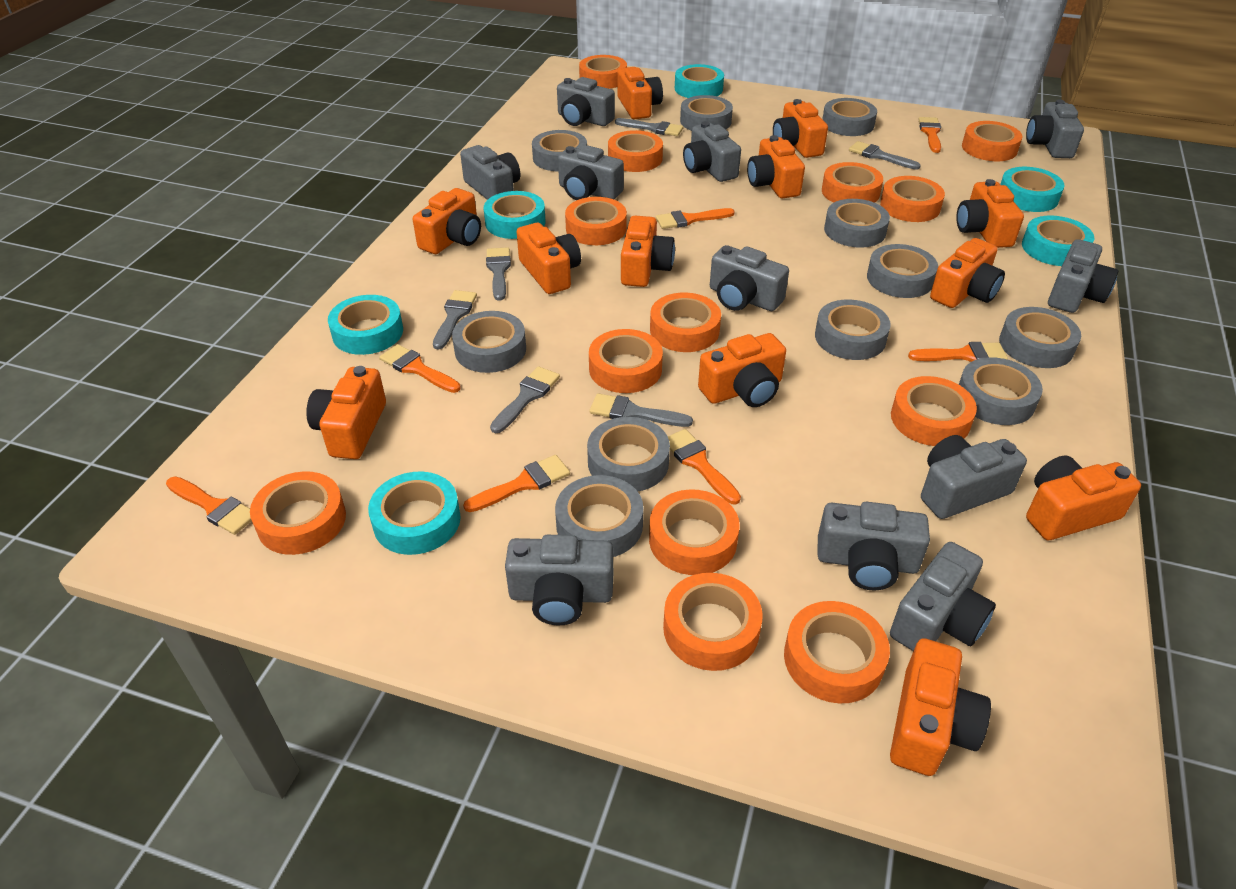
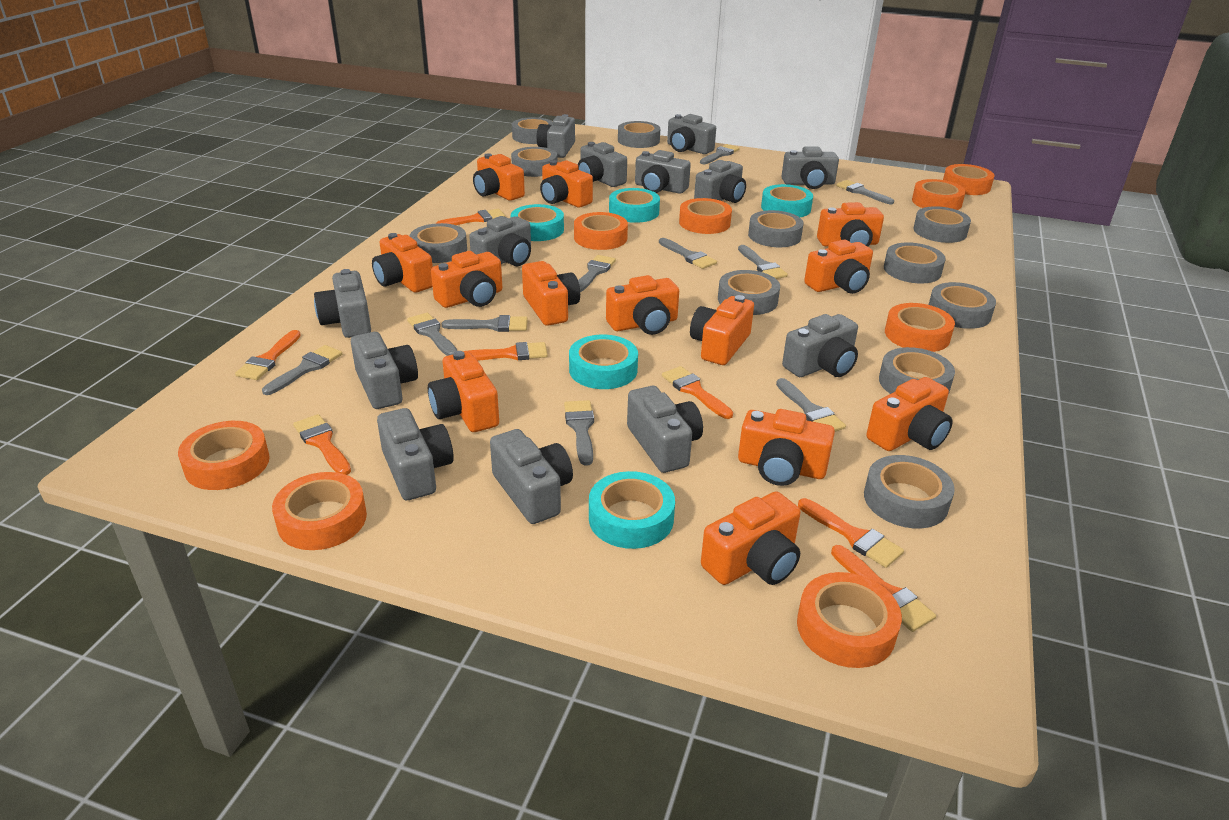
grey brush: 6 -> 10
grey camera: 11 -> 13
orange camera: 12 -> 13
orange tape: 13 -> 8
turquoise tape: 6 -> 5

